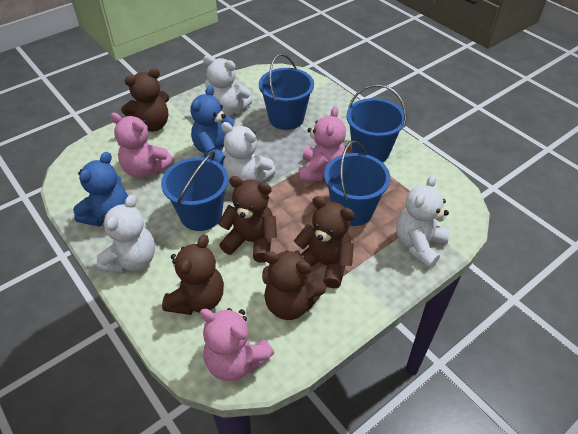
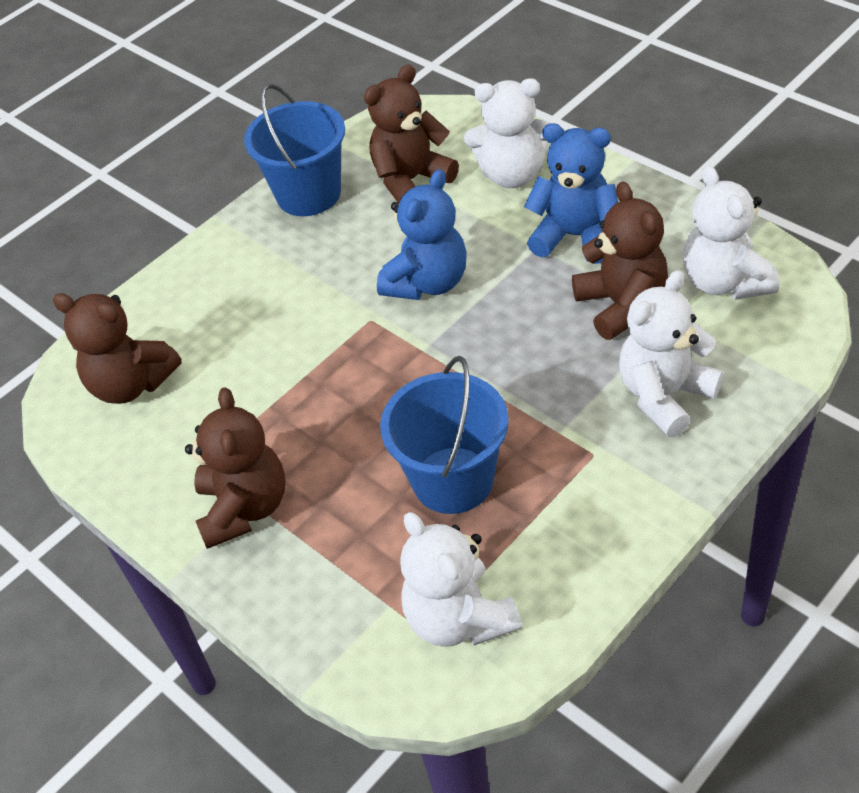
blue bucket: 4 -> 2
brown teddy bear: 5 -> 4
pink teddy bear: 3 -> 0

